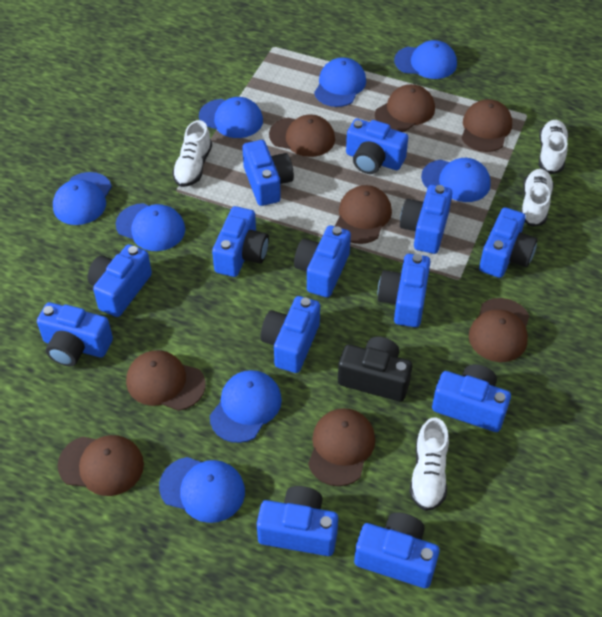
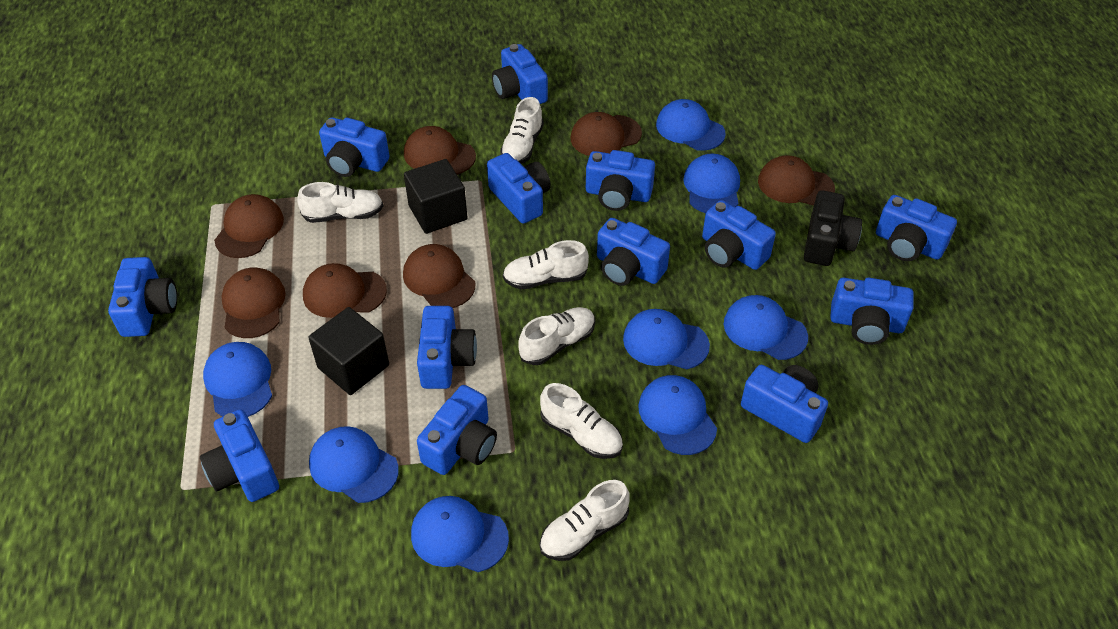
black cube: 0 -> 2
brown cap: 8 -> 7
white shoe: 4 -> 6

